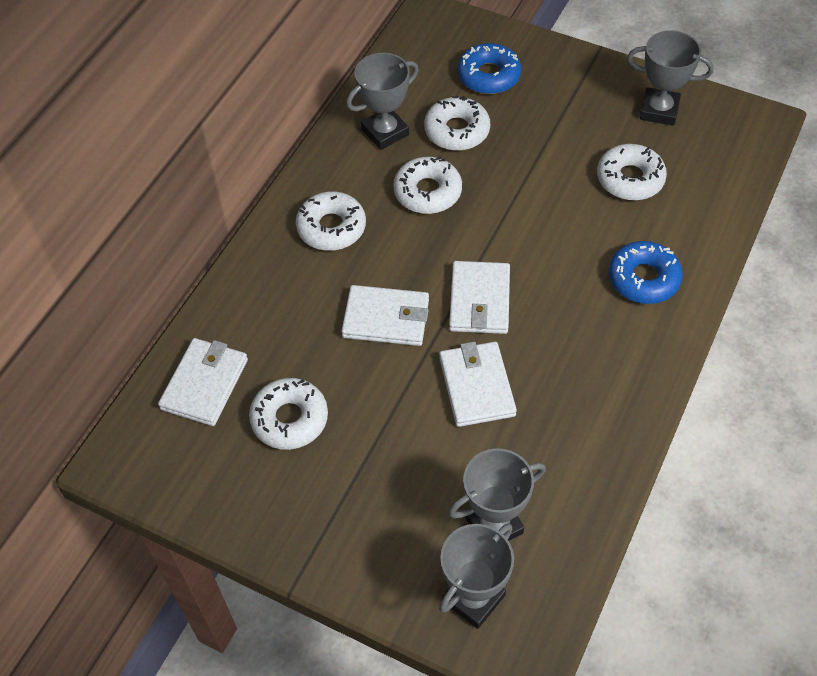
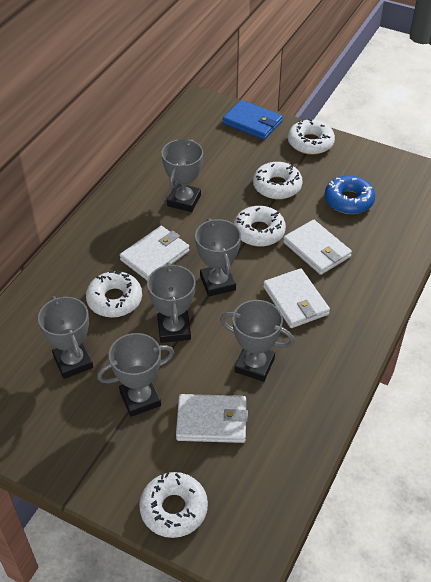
blue donut: 2 -> 1
blue wallet: 0 -> 1
grey trophy: 4 -> 6

